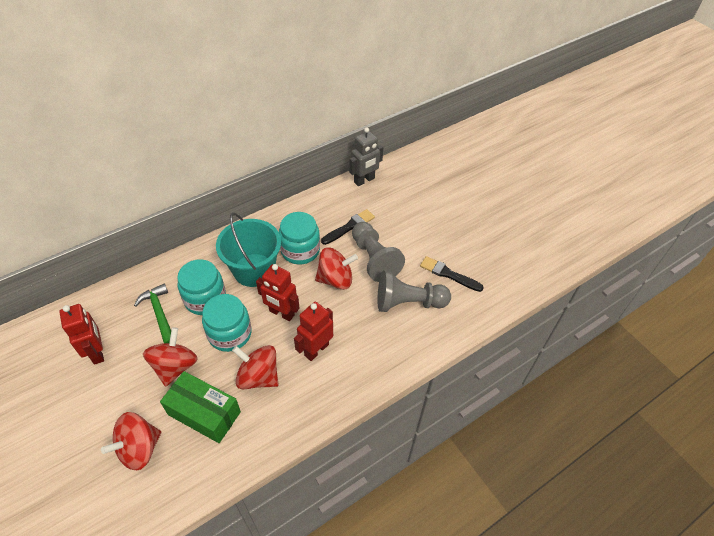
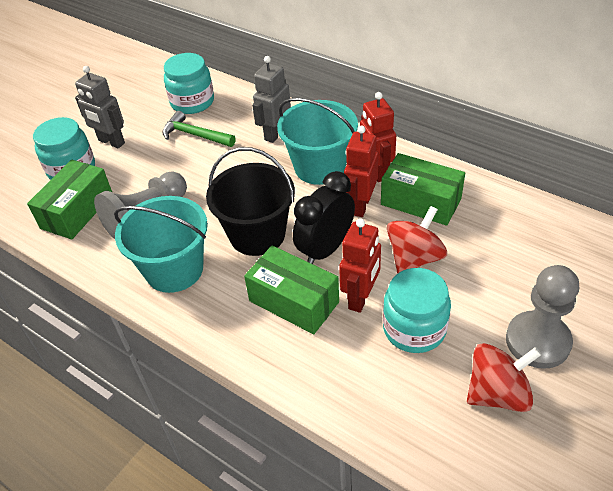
black brush: 2 -> 0
black bucket: 0 -> 1
black clock: 0 -> 1
green box: 1 -> 3
grey robot: 1 -> 2
red spinning top: 4 -> 2
turquoise bucket: 1 -> 2

